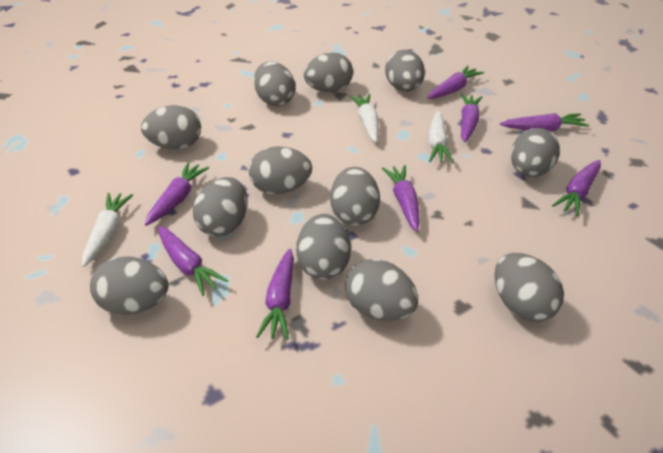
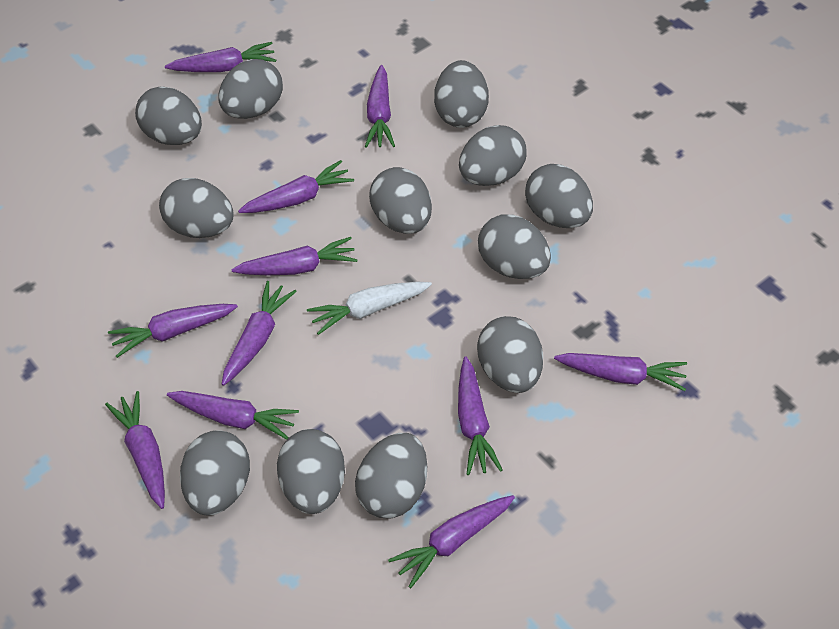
purple carrot: 8 -> 11
white carrot: 3 -> 1

